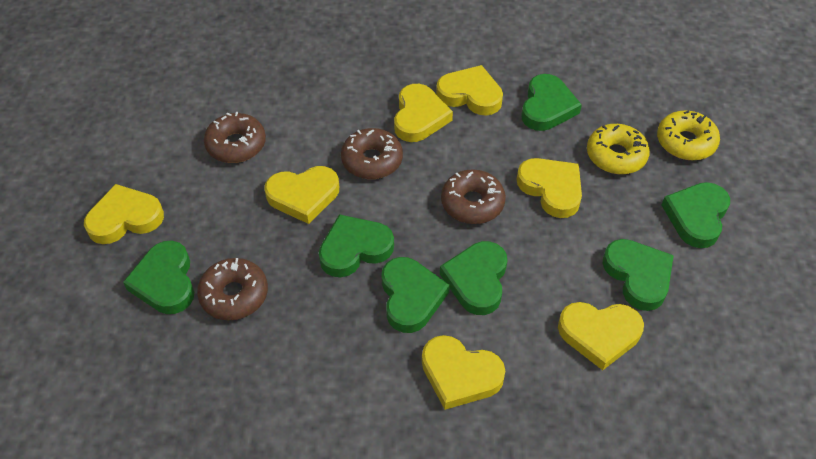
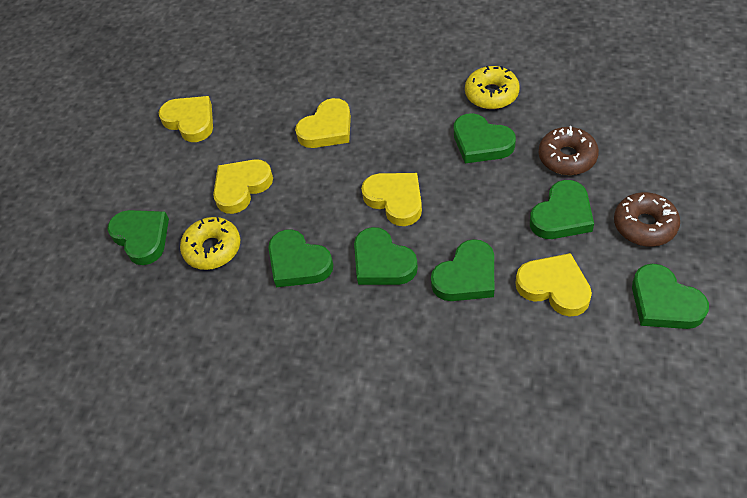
brown donut: 4 -> 2
yellow heart: 7 -> 5

